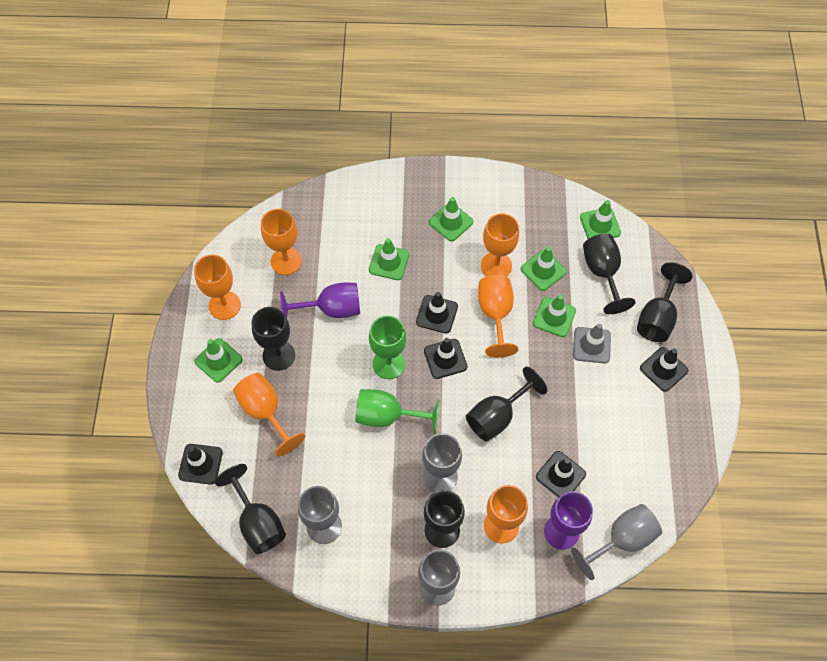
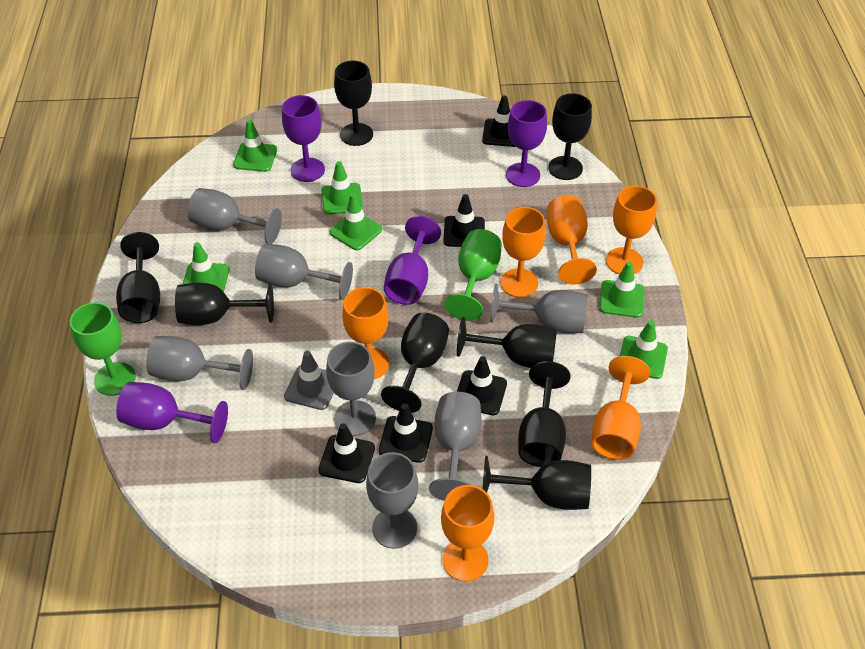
black goblet: 6 -> 8
grey goblet: 4 -> 7
purple goblet: 2 -> 4

